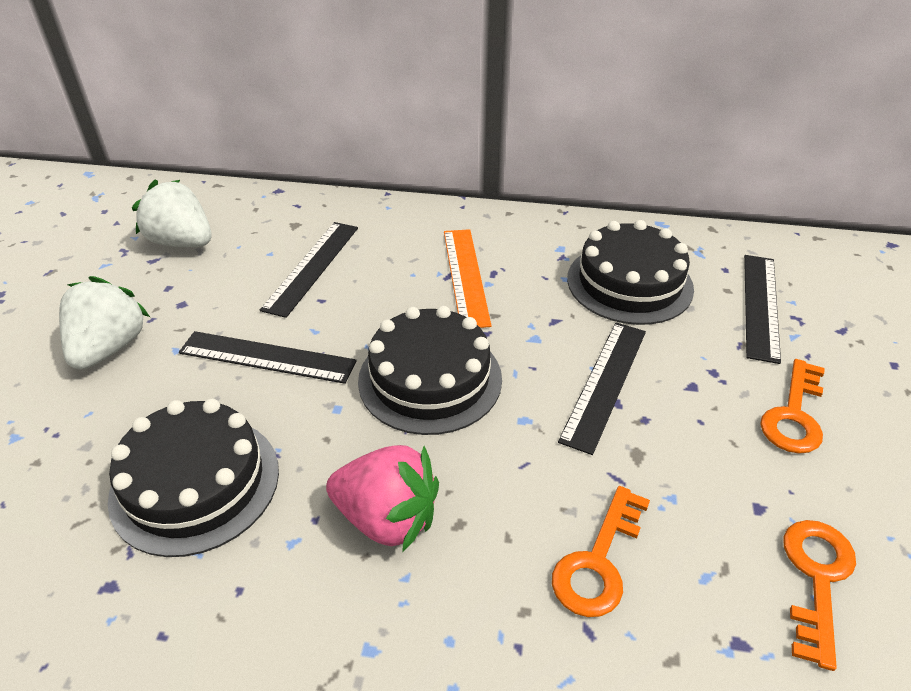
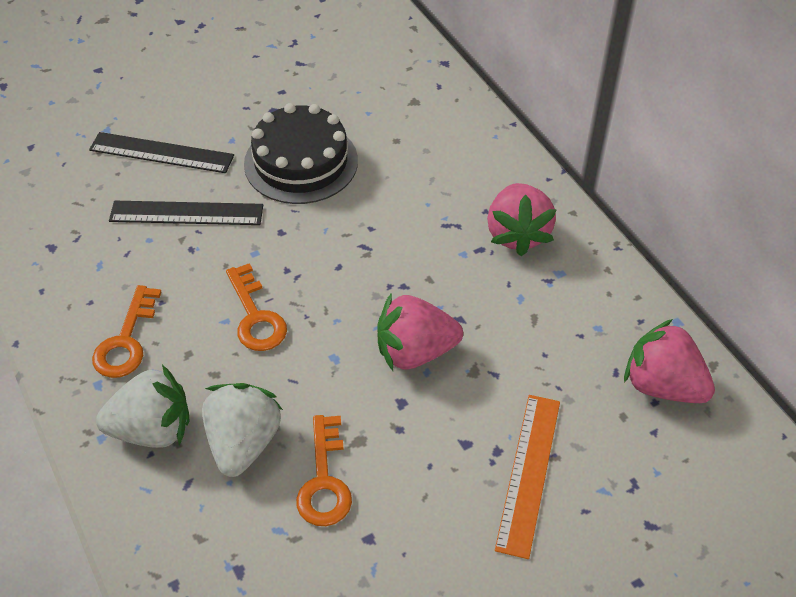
black cake: 3 -> 1
black ruler: 4 -> 2
pink strawberry: 1 -> 3

